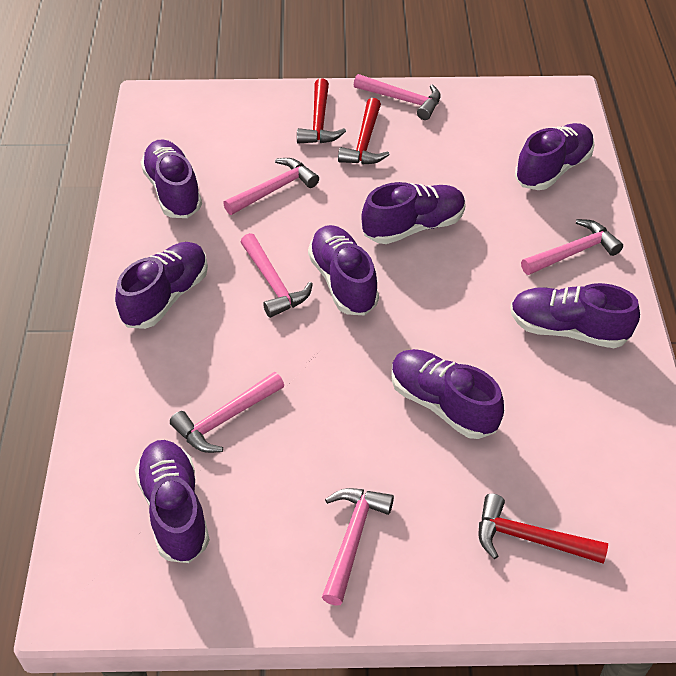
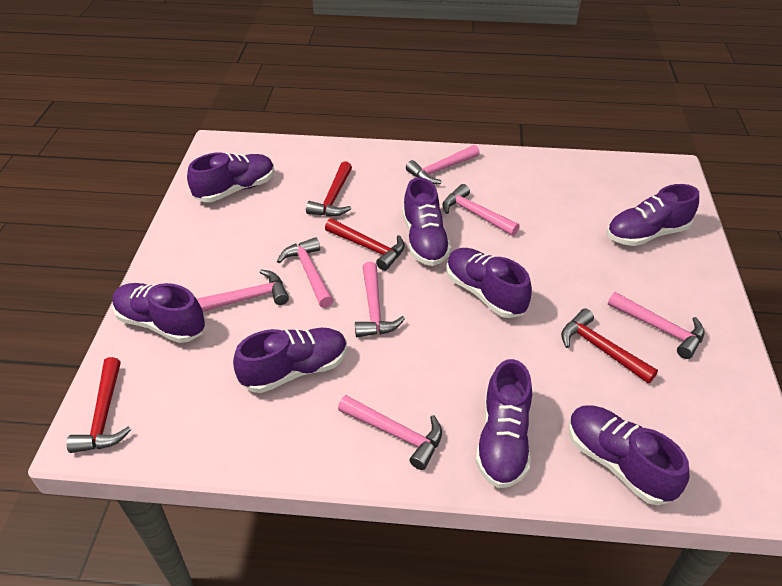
pink hammer: 6 -> 7
red hammer: 3 -> 4

